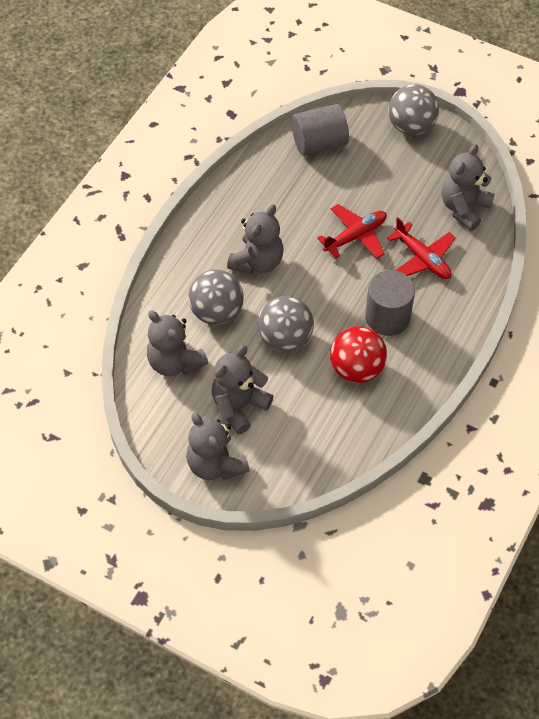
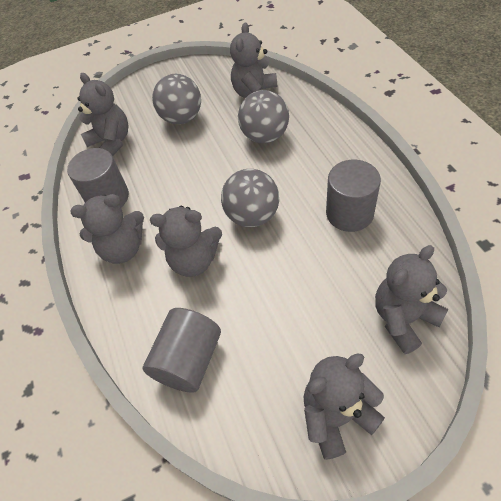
grey cylinder: 2 -> 3
grey teddy bear: 5 -> 6
red ball: 1 -> 0
red plane: 2 -> 0

